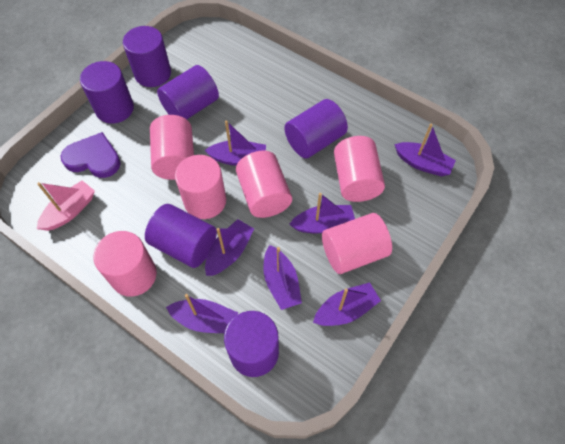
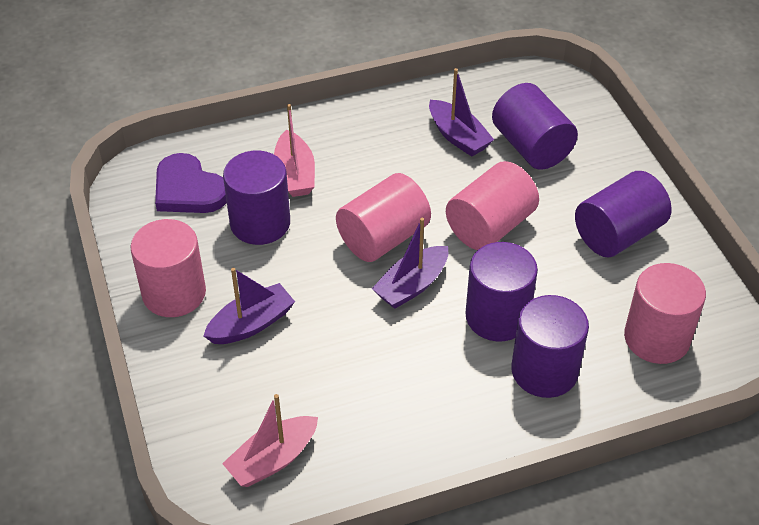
pink boat: 1 -> 2
pink cylinder: 6 -> 4
purple boat: 7 -> 3
purple cylinder: 6 -> 5

